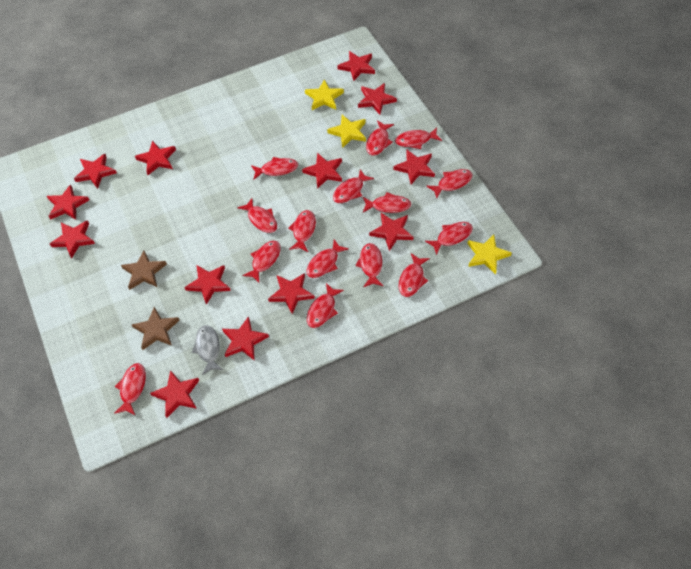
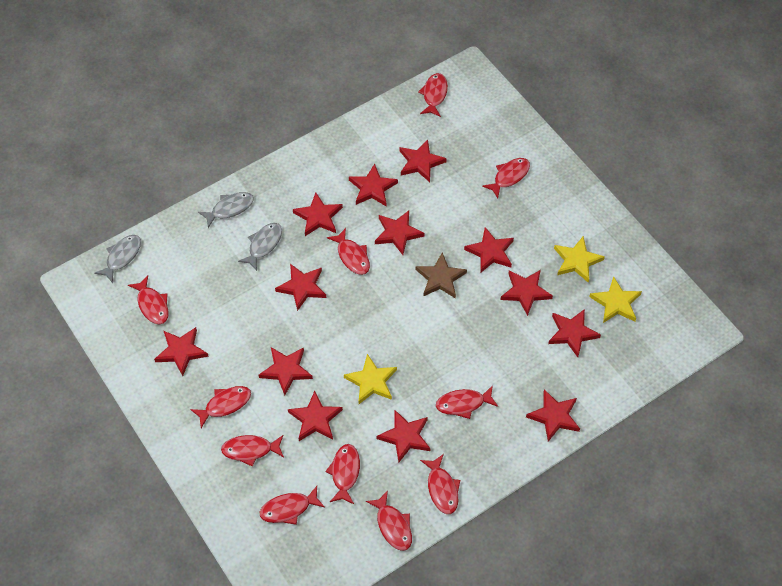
brown star: 2 -> 1
grey fish: 1 -> 3
red fish: 15 -> 11

